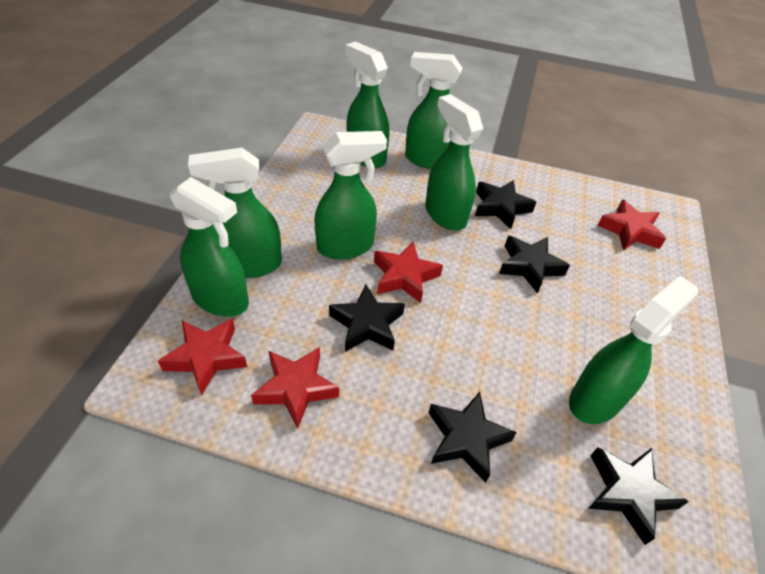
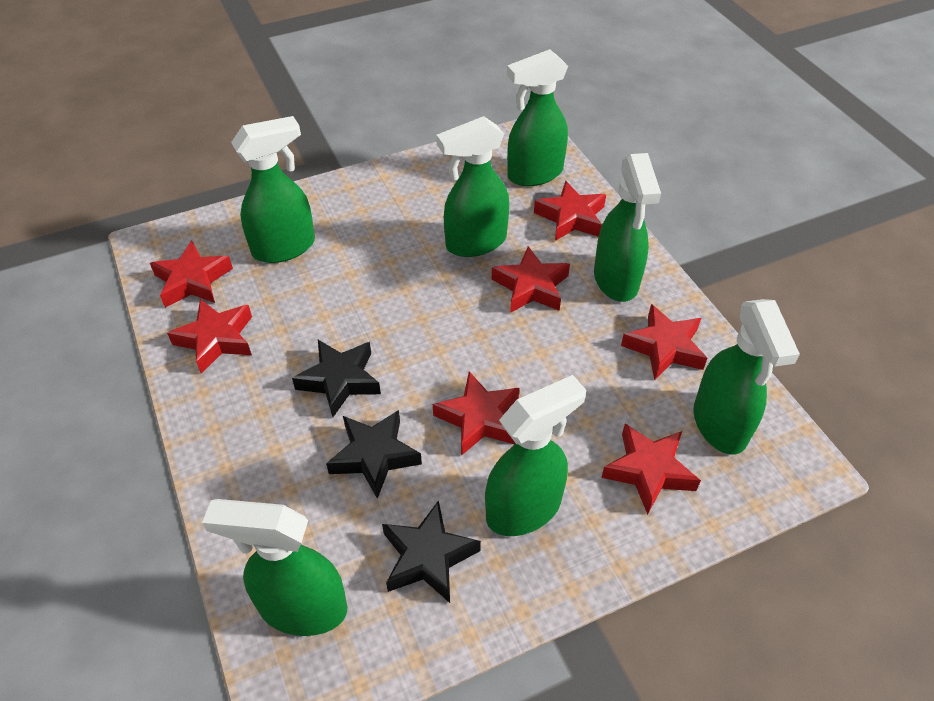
black star: 5 -> 3
red star: 4 -> 7

